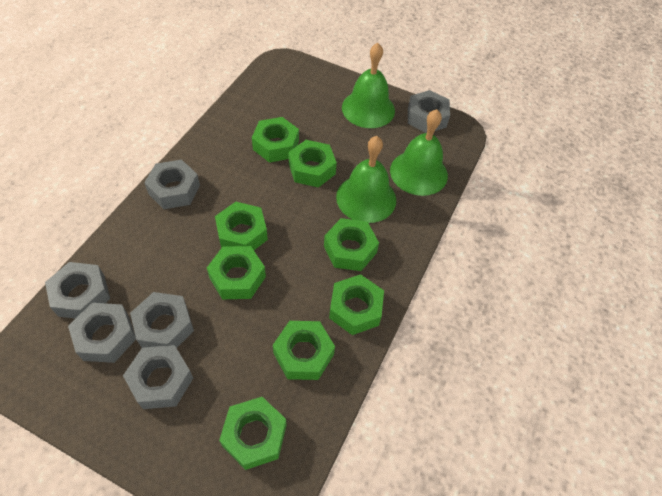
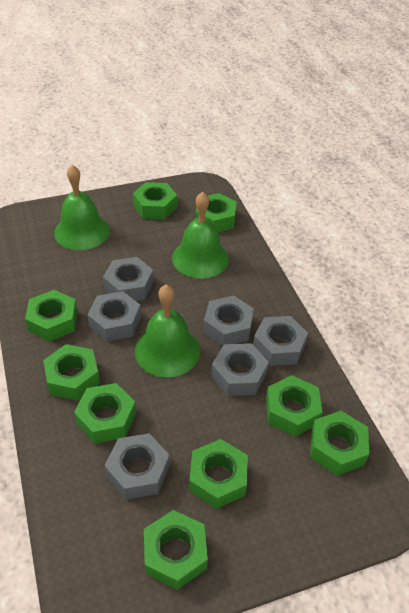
green nut: 8 -> 9

